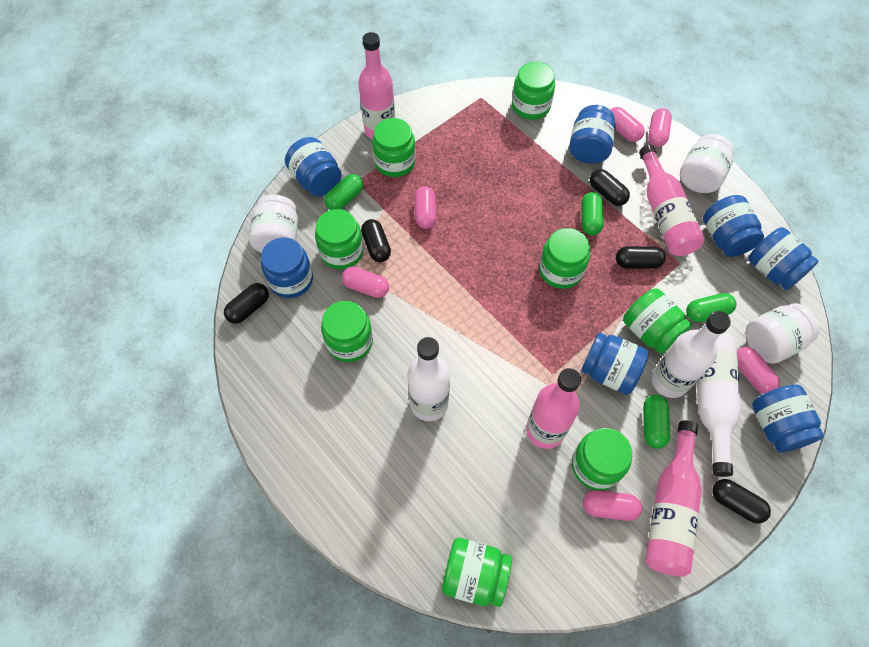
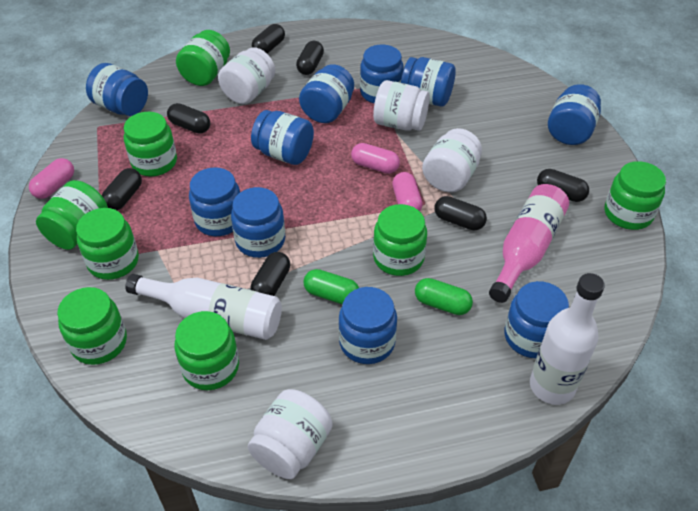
black capsule: 5 -> 7
blue jar: 7 -> 10
green capsule: 4 -> 2
pink bottle: 4 -> 1
pink capsule: 6 -> 3
white bottle: 3 -> 2
white jar: 3 -> 4

